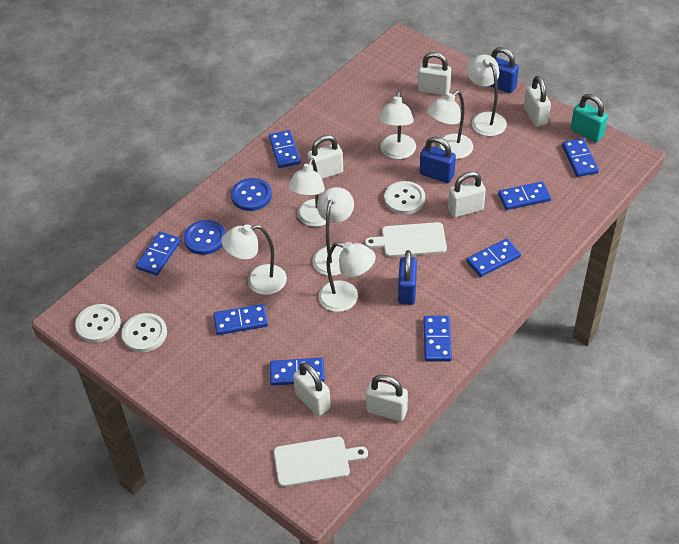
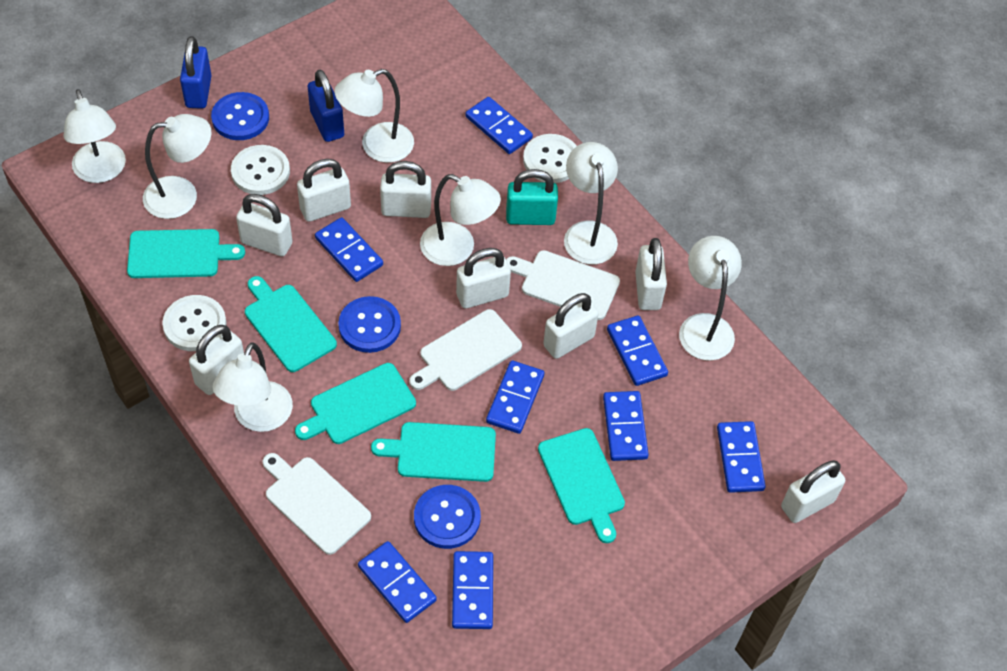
blue button: 2 -> 3
blue padlock: 3 -> 2
turquoise cutting board: 0 -> 5
white cutting board: 2 -> 3
white padlock: 6 -> 8

